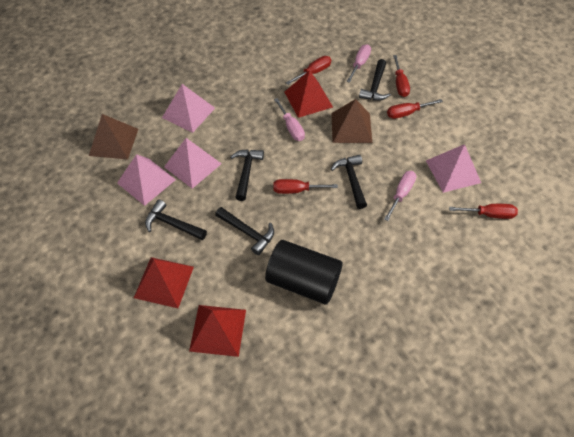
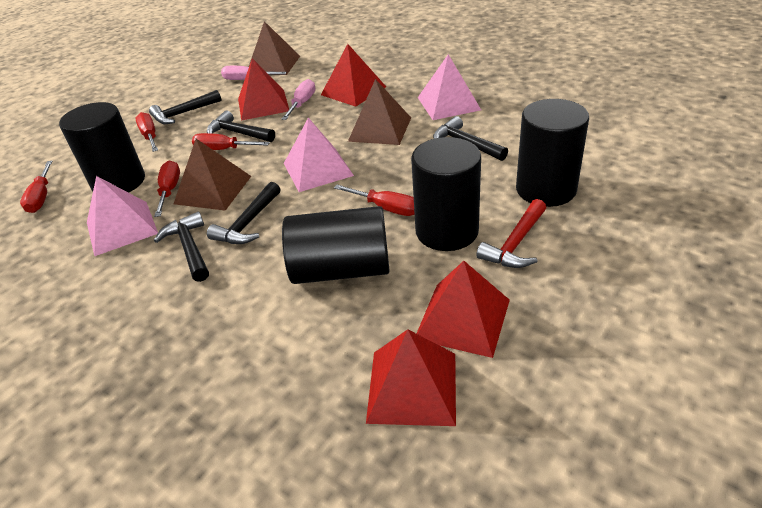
black cylinder: 1 -> 4
brown pyramid: 2 -> 3
pink pyramid: 4 -> 3
pink screwdriver: 3 -> 2
red hammer: 0 -> 1
red pyramid: 3 -> 4

